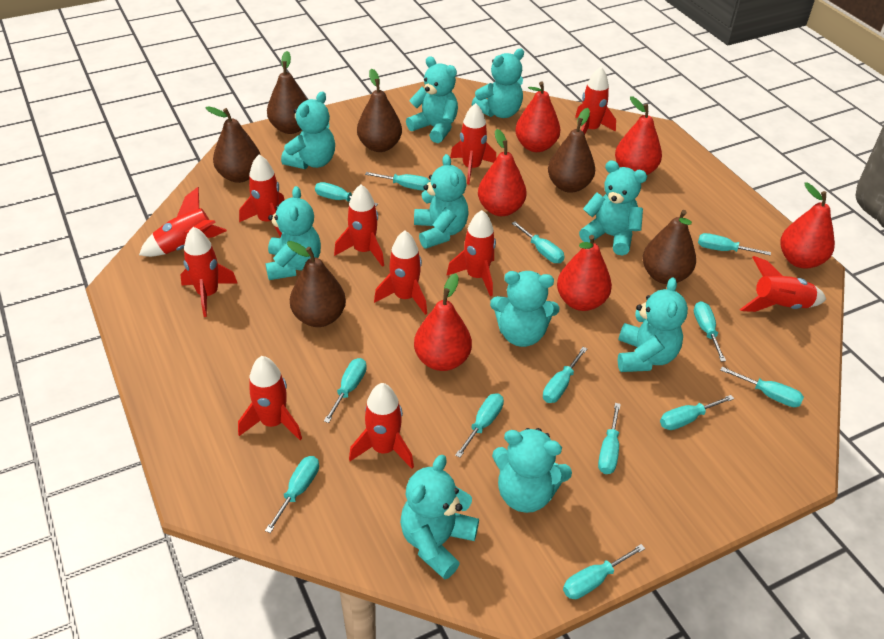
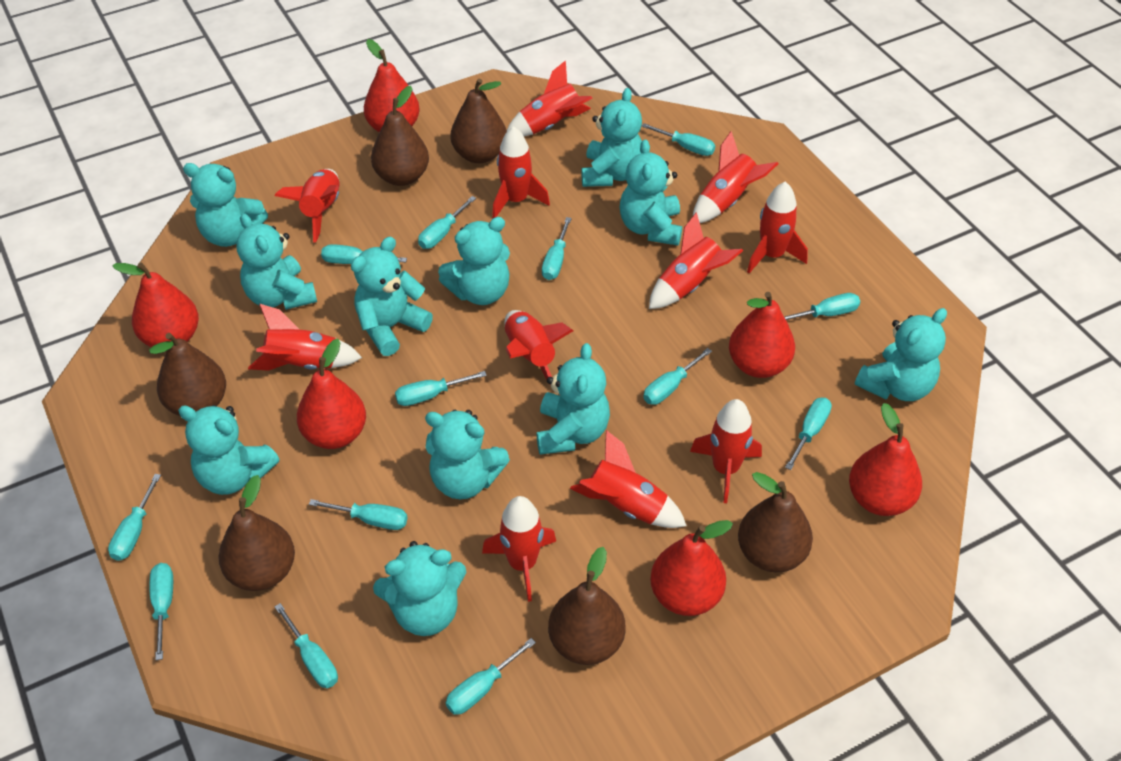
turquoise teddy bear: 10 -> 11

